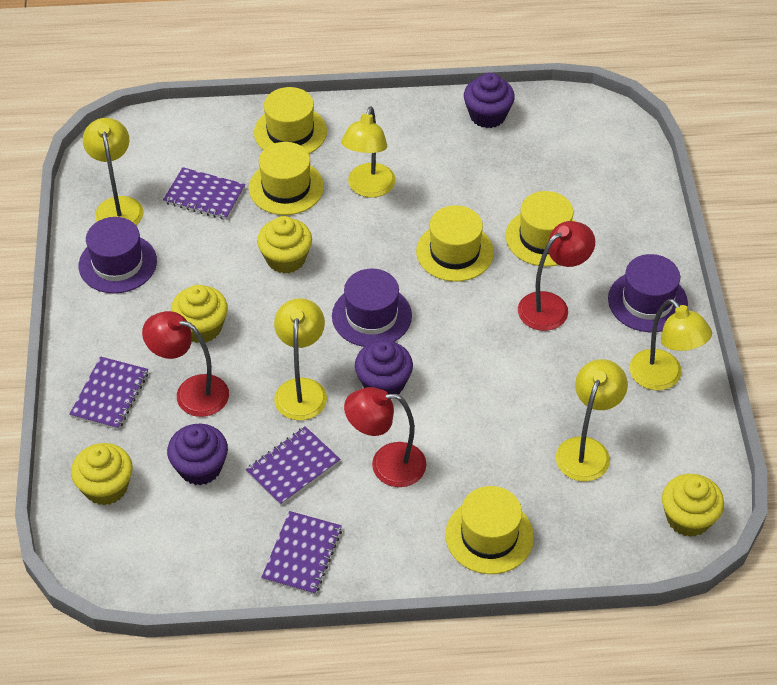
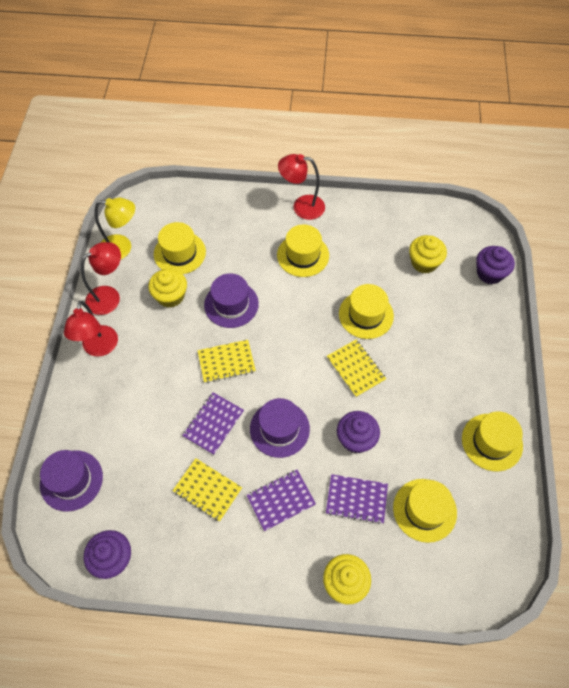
purple notebook: 4 -> 3
yellow cupcake: 4 -> 3
yellow lamp: 5 -> 1
yellow notebook: 0 -> 3

